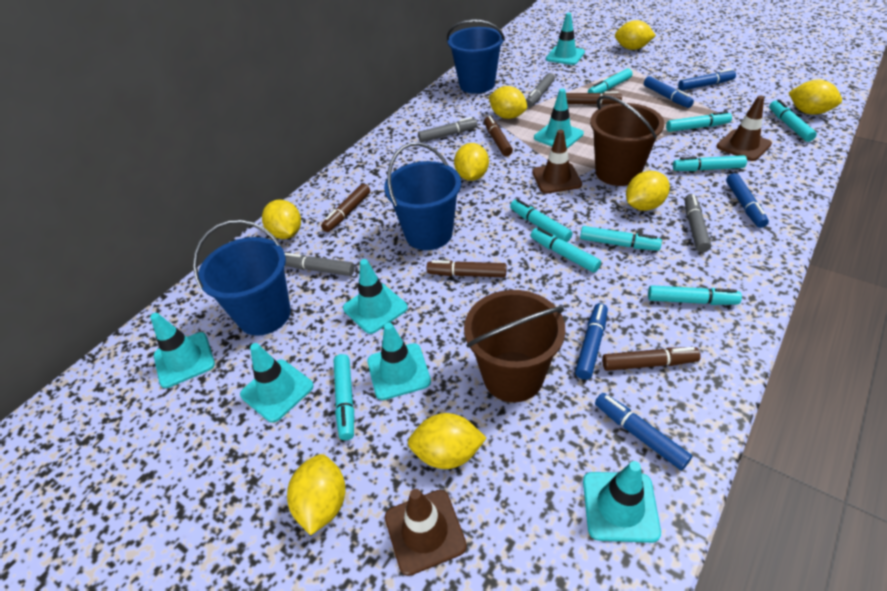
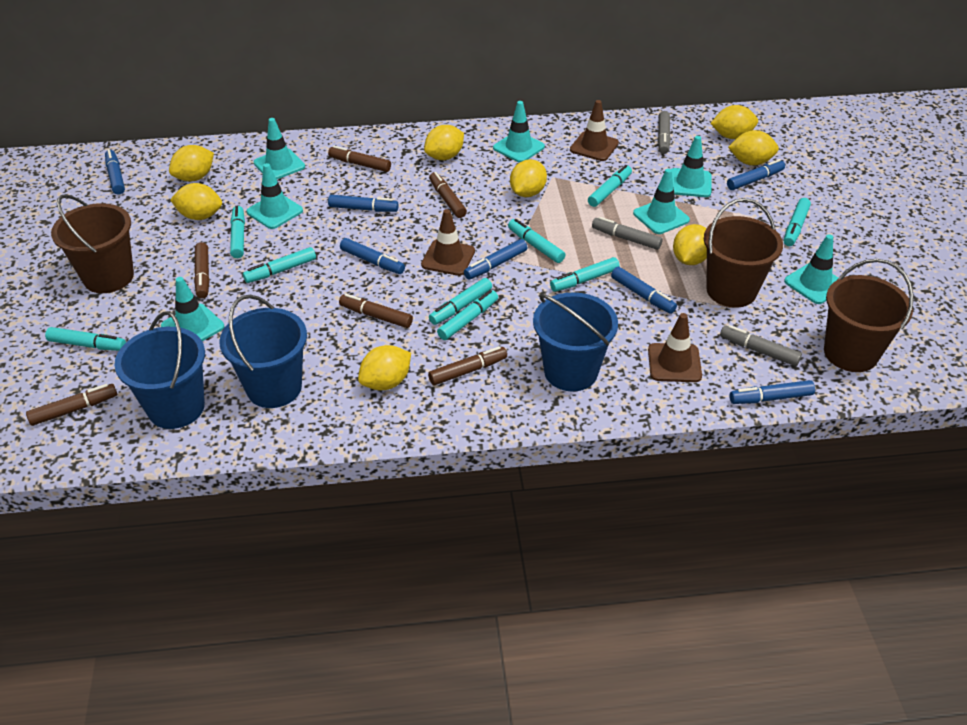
blue marker: 5 -> 7
brown bucket: 2 -> 3
brown marker: 5 -> 6
grey marker: 4 -> 3

